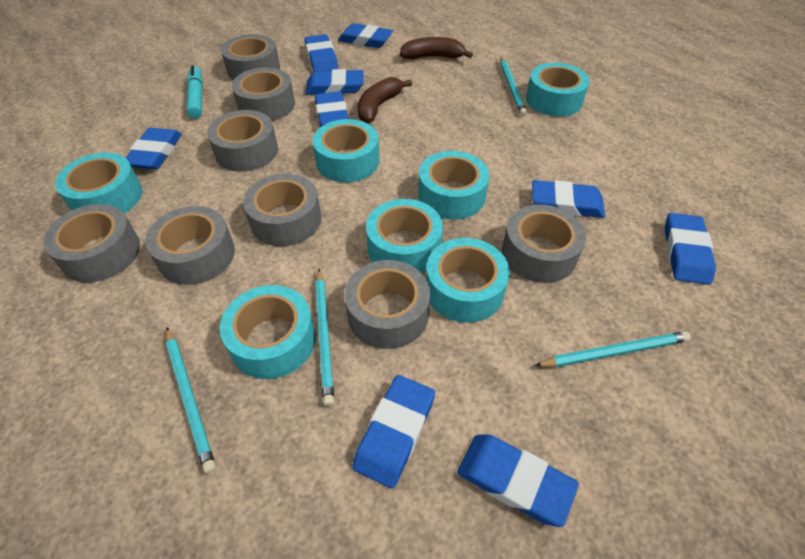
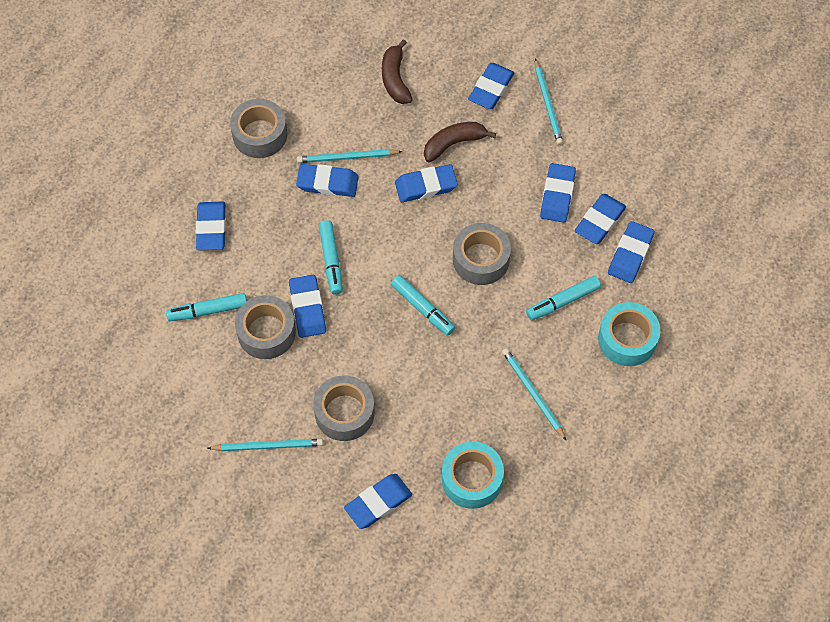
grey tape: 8 -> 4
turquoise marker: 1 -> 4
turquoise tape: 7 -> 2

